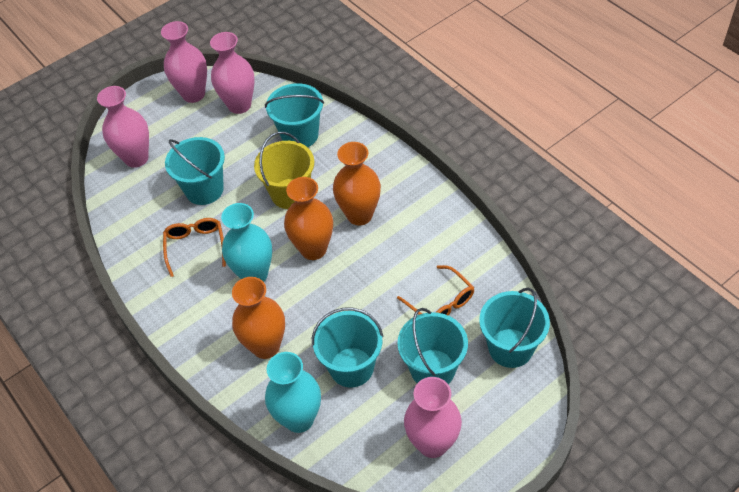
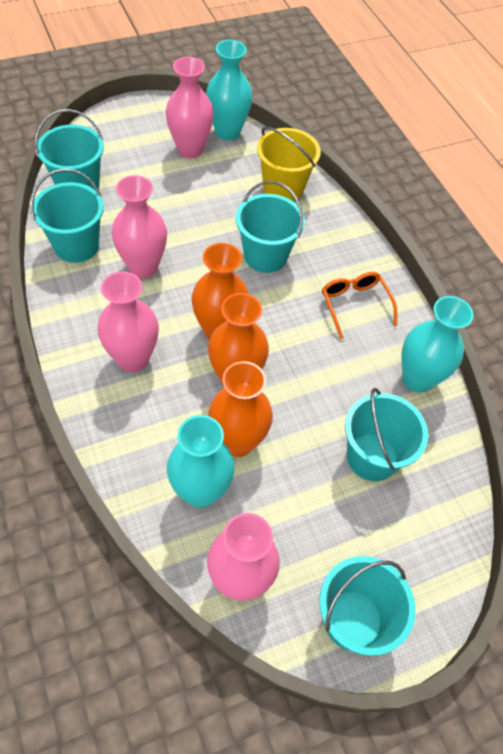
orange glasses: 2 -> 1
turquoise vase: 2 -> 3

